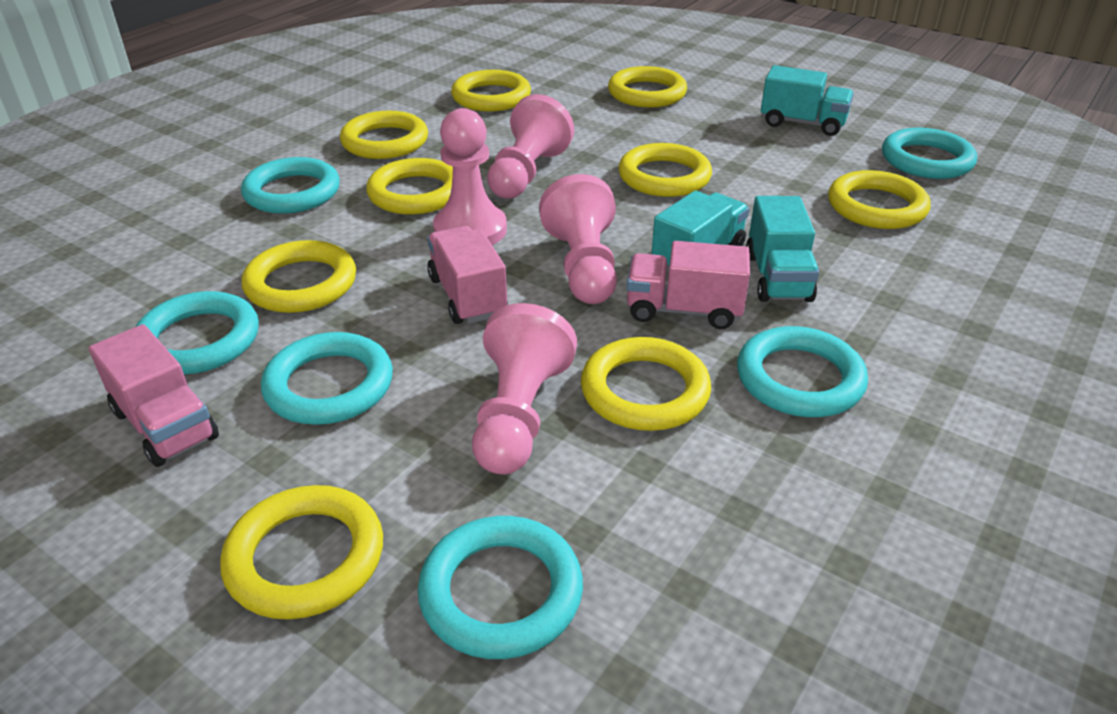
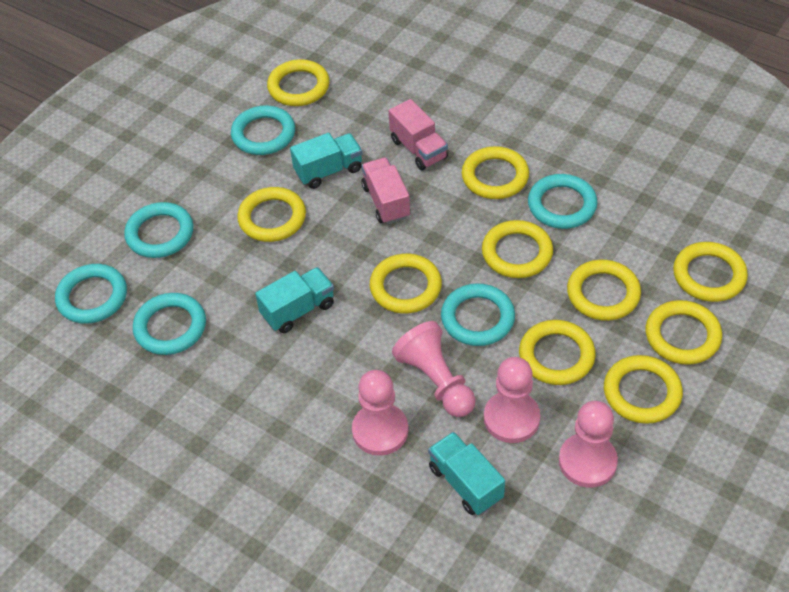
pink truck: 3 -> 2
yellow ring: 9 -> 10

